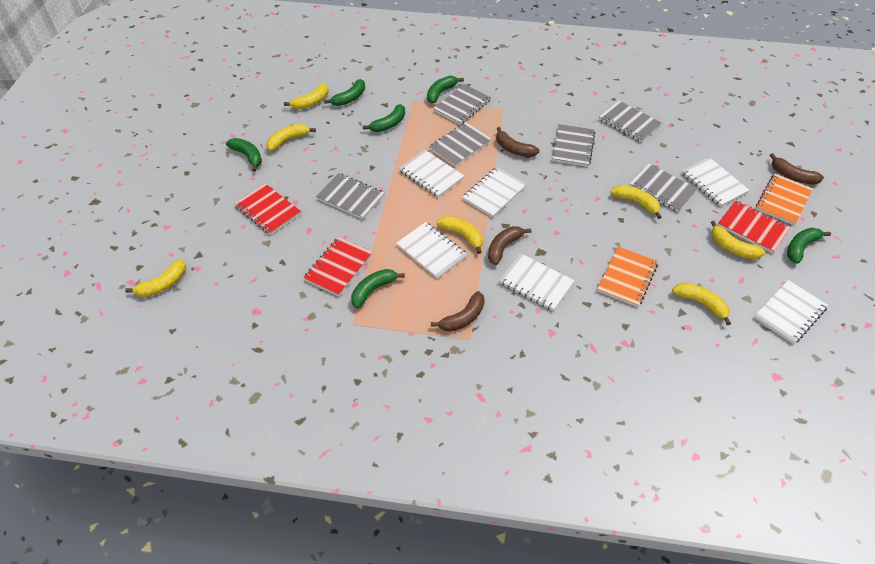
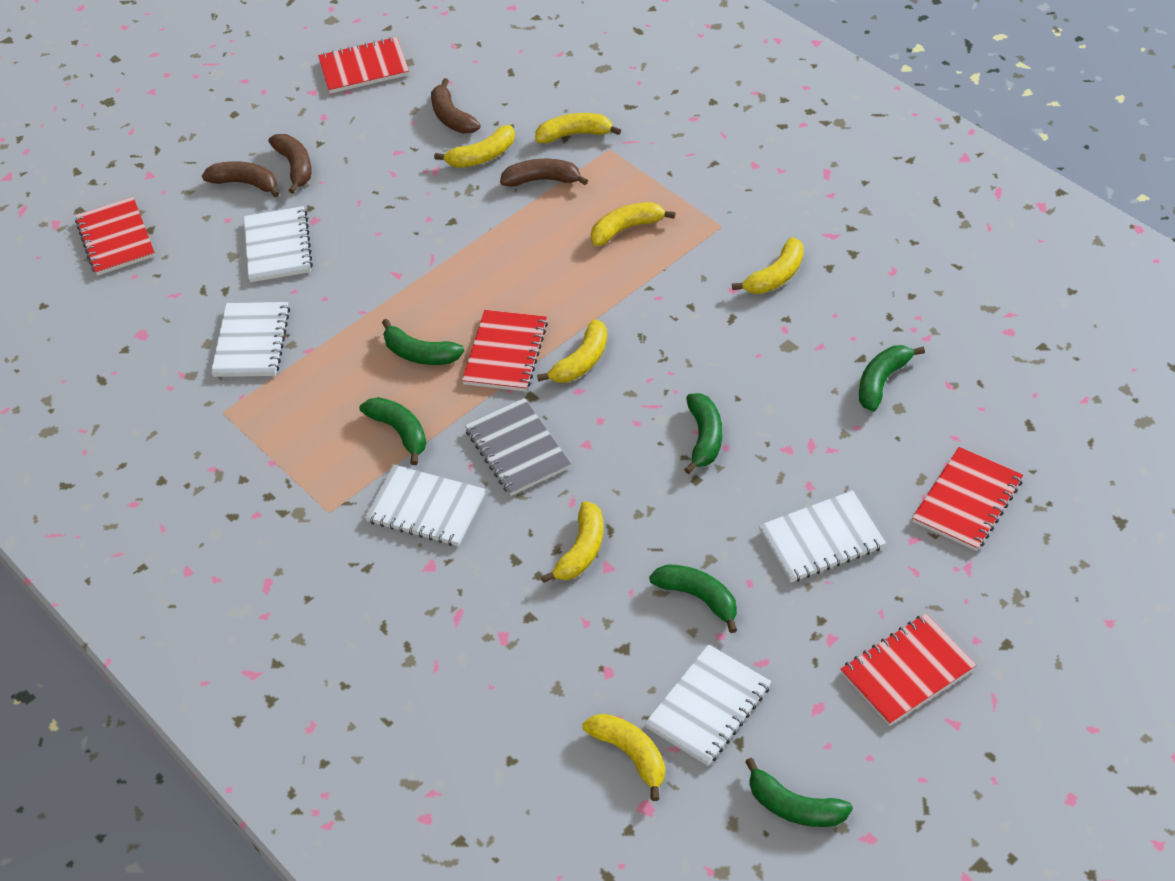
grey notebook: 6 -> 1
orange notebook: 2 -> 0
red notebook: 3 -> 5
white notebook: 6 -> 5

